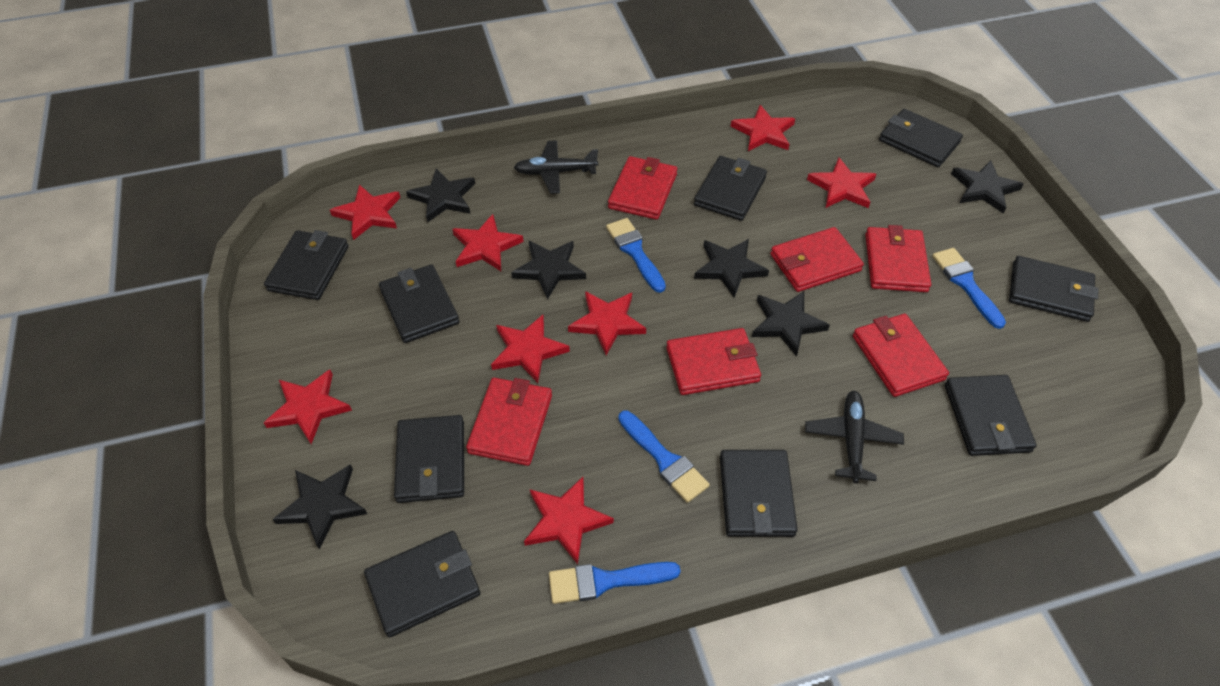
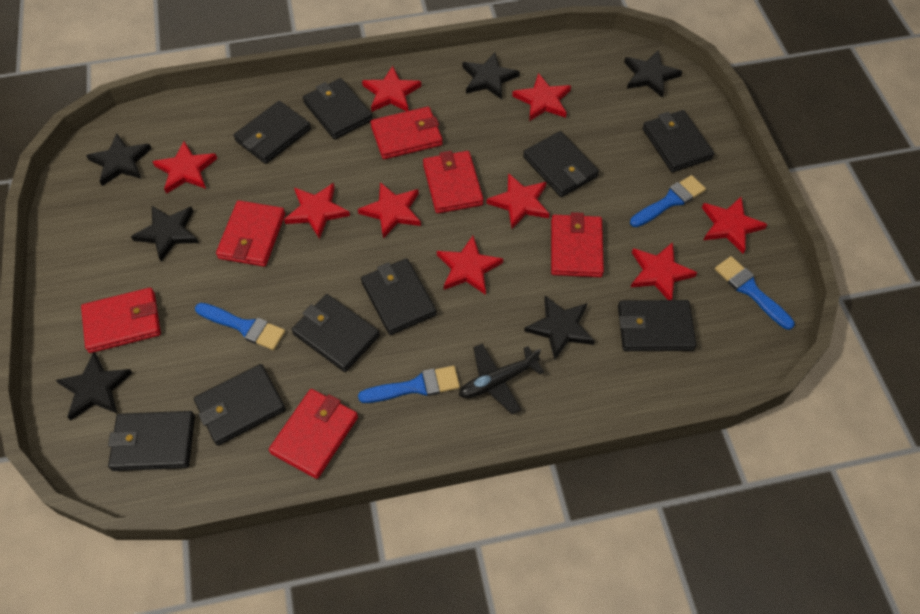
black plane: 2 -> 1
red star: 8 -> 9

